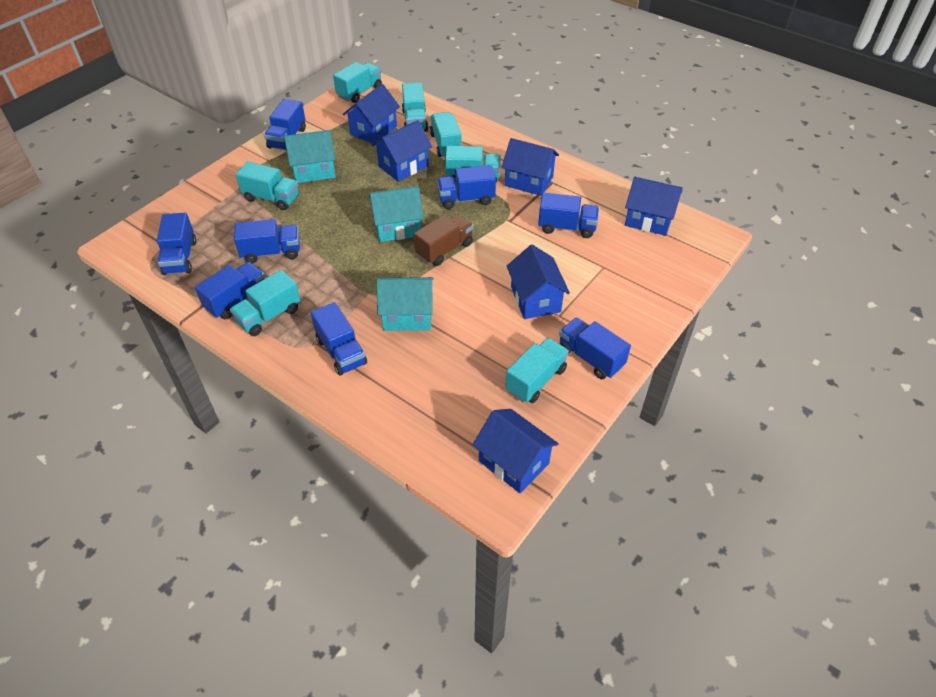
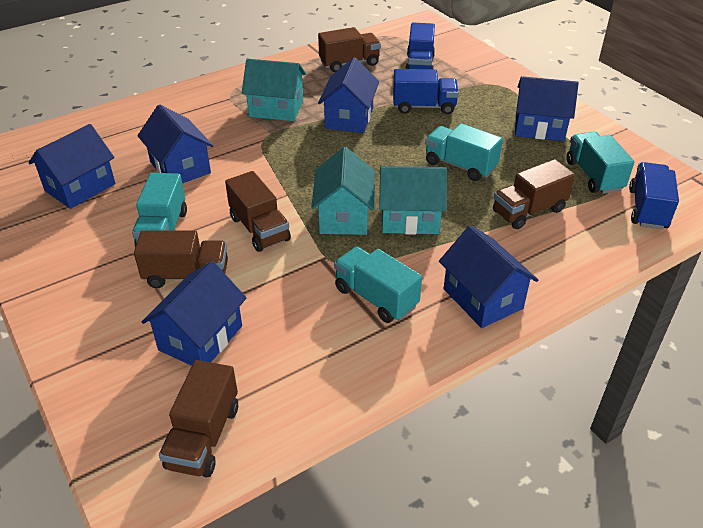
blue truck: 8 -> 3
brown truck: 1 -> 5
turquoise truck: 7 -> 4

